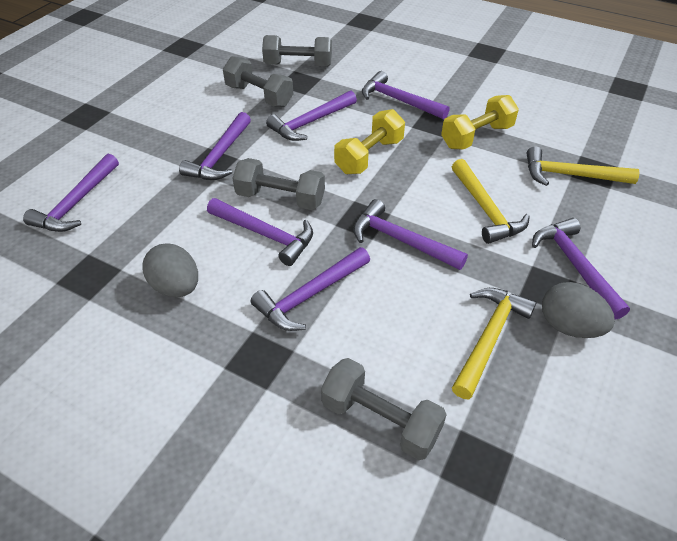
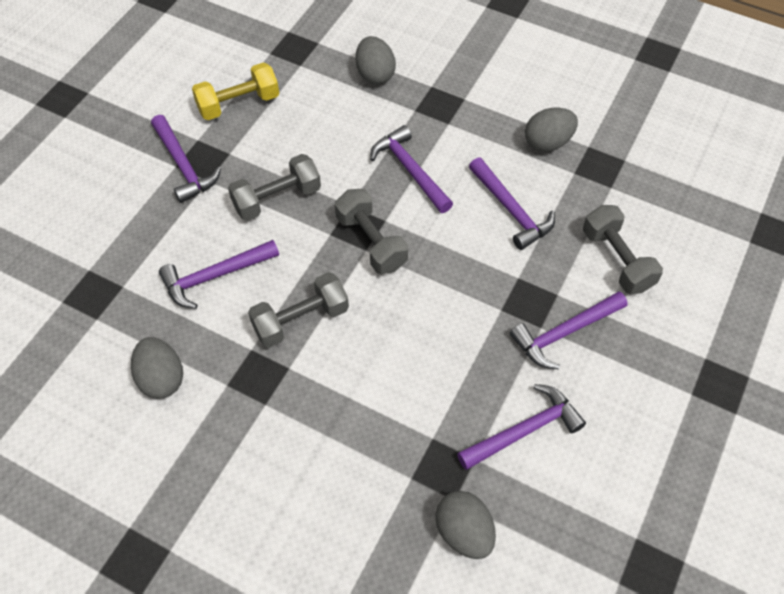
grey egg: 2 -> 4
purple hammer: 8 -> 6
yellow dumbbell: 2 -> 1
yellow hammer: 3 -> 0

